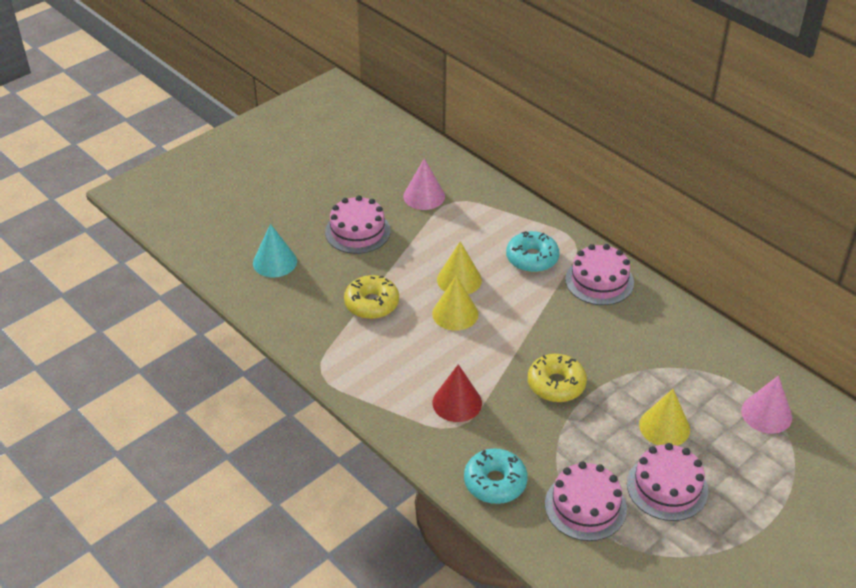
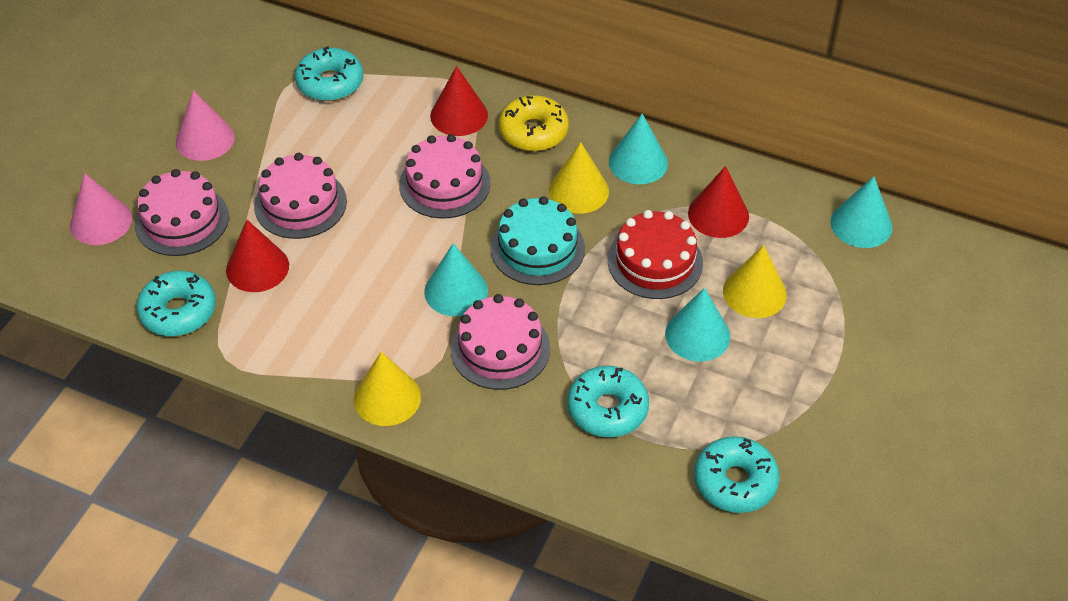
red cake: 0 -> 1
red cone: 1 -> 3
turquoise cake: 0 -> 1
turquoise cone: 1 -> 4
turquoise donut: 2 -> 4
yellow donut: 2 -> 1

